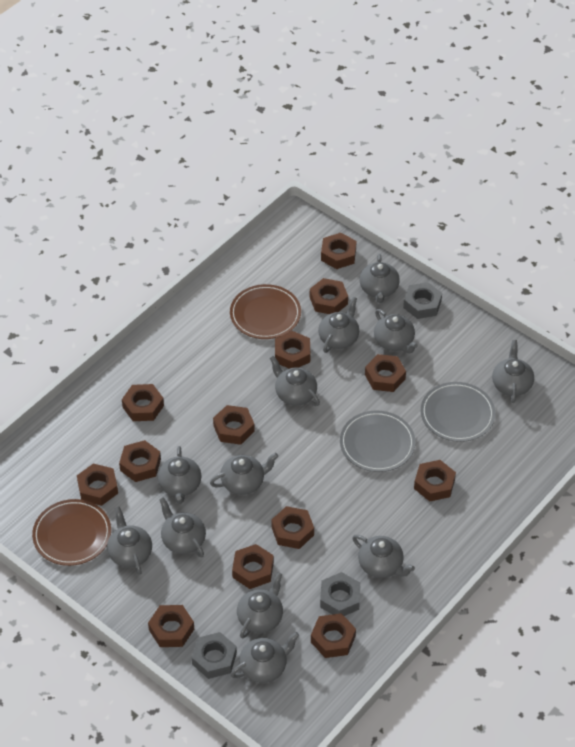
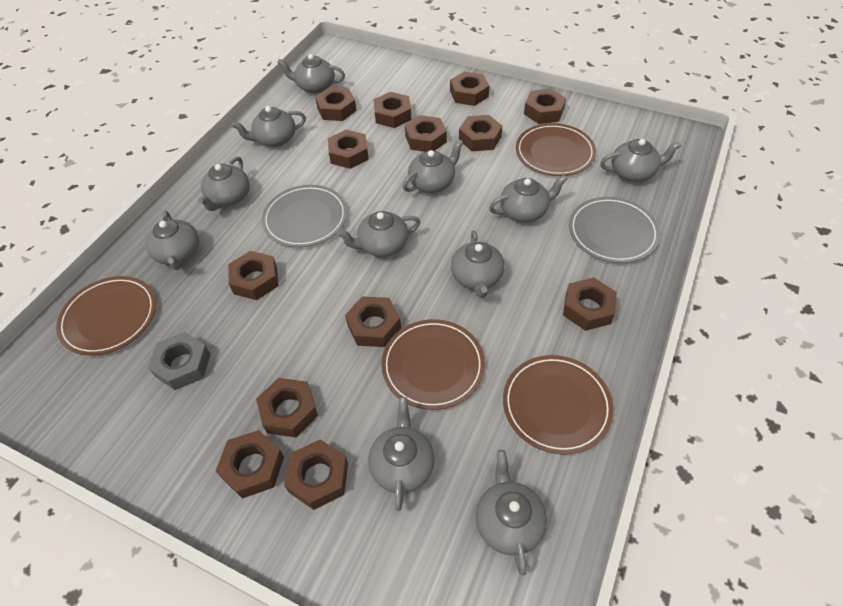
brown plate: 2 -> 4
grey nut: 3 -> 1
grey teapot: 12 -> 11

